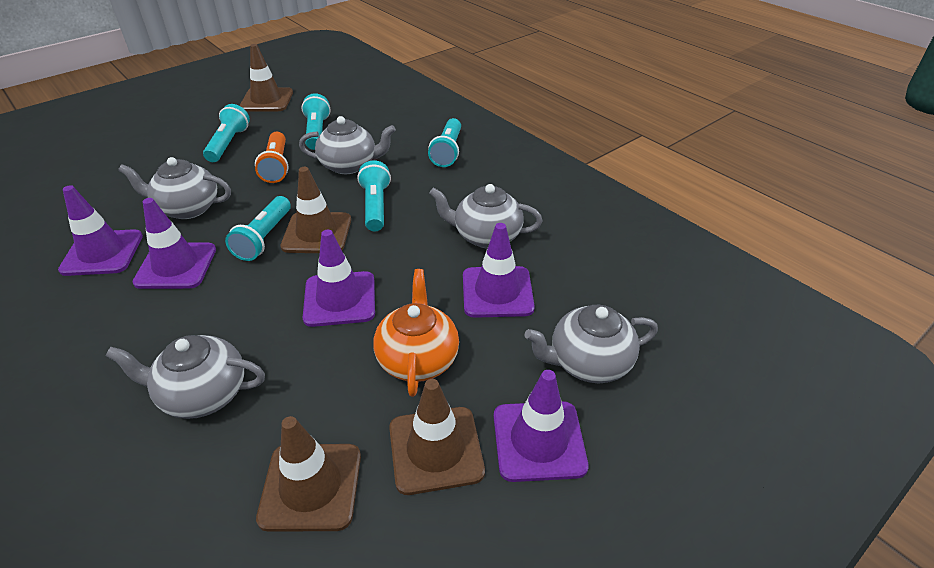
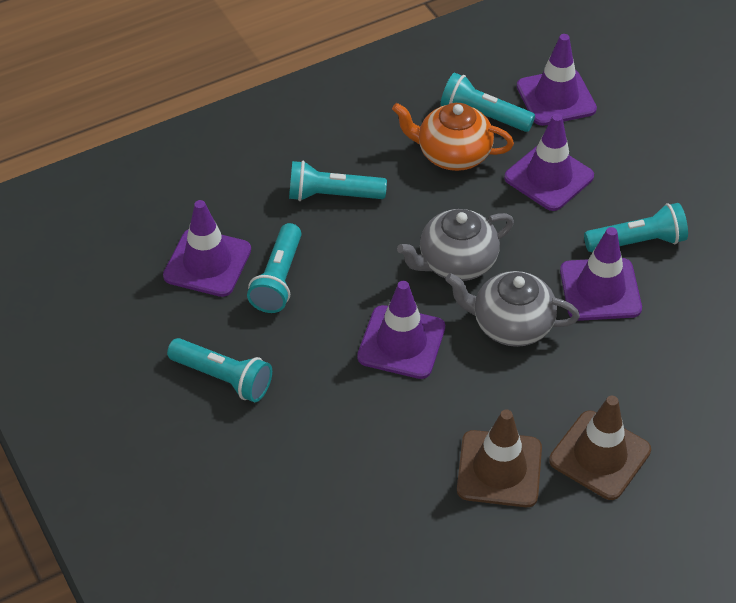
brown traffic cone: 4 -> 2
grey teapot: 5 -> 2
orange flashlight: 1 -> 0

